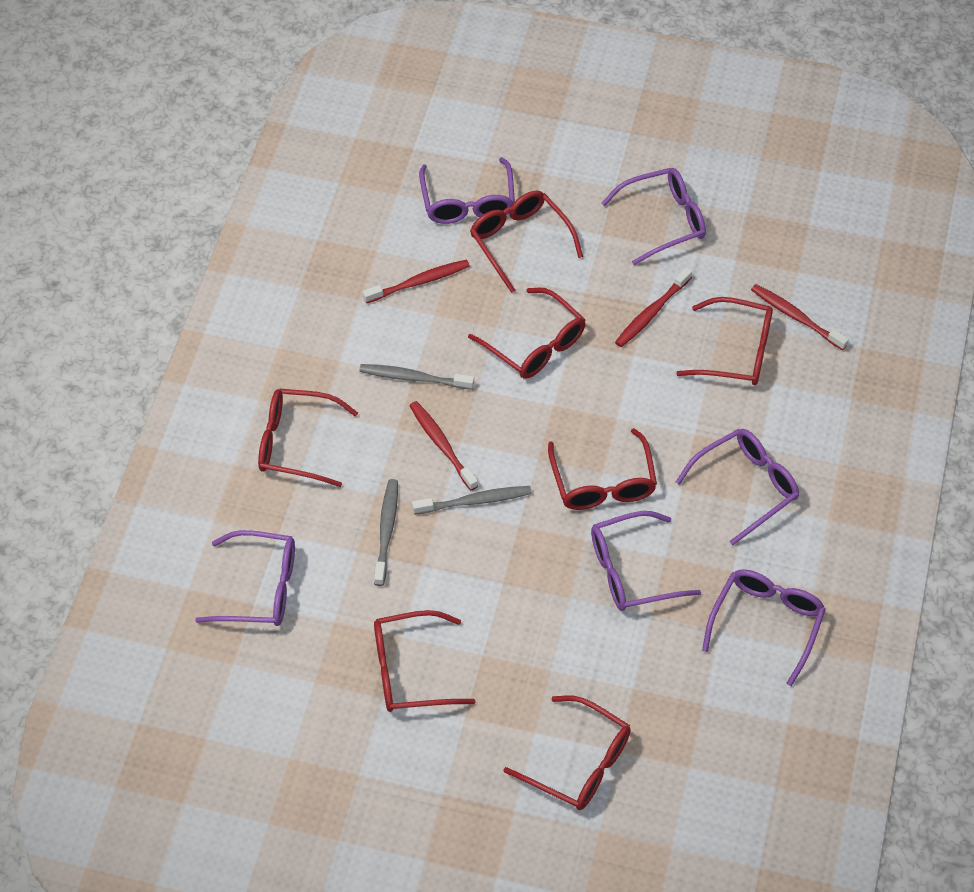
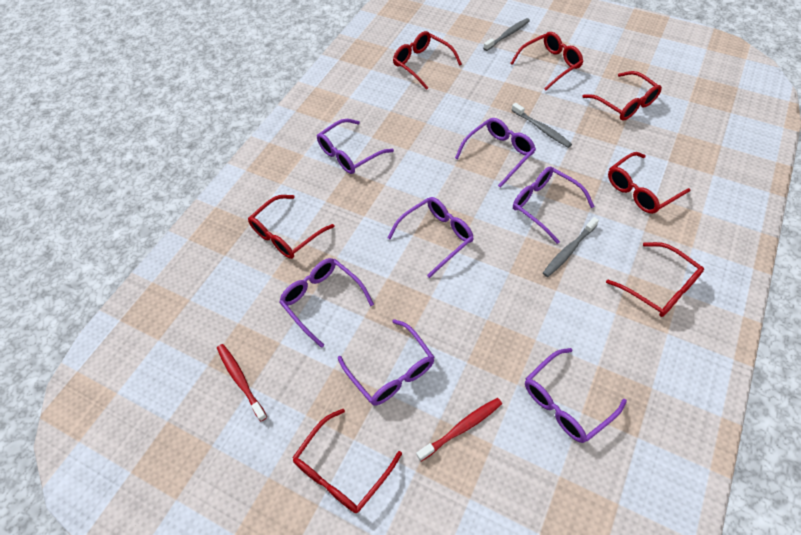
purple glasses: 6 -> 7
red toothbrush: 4 -> 2

